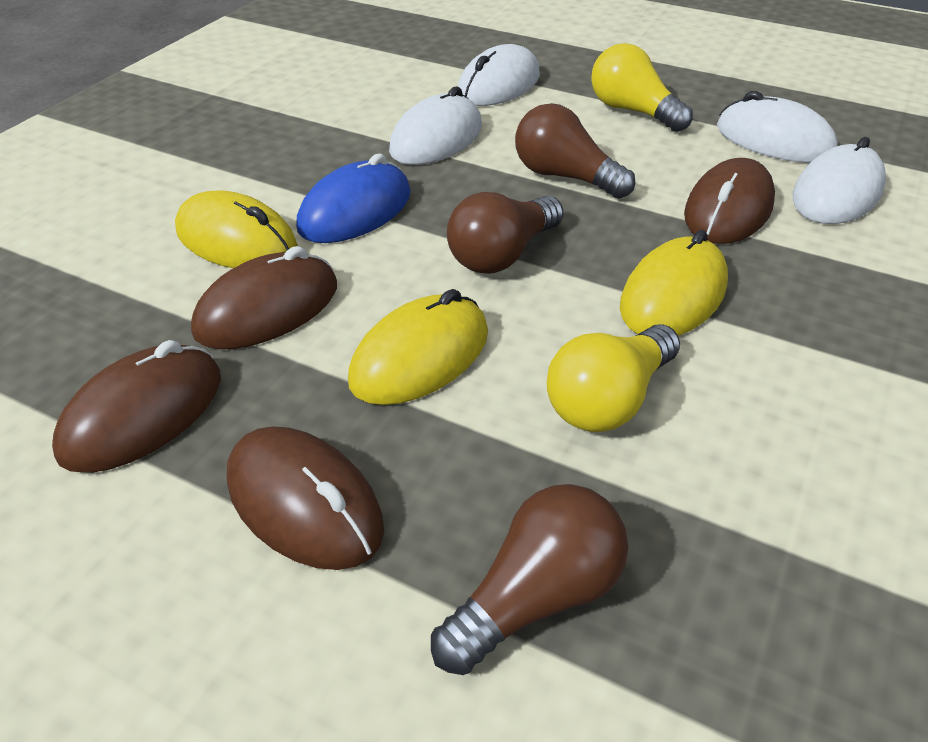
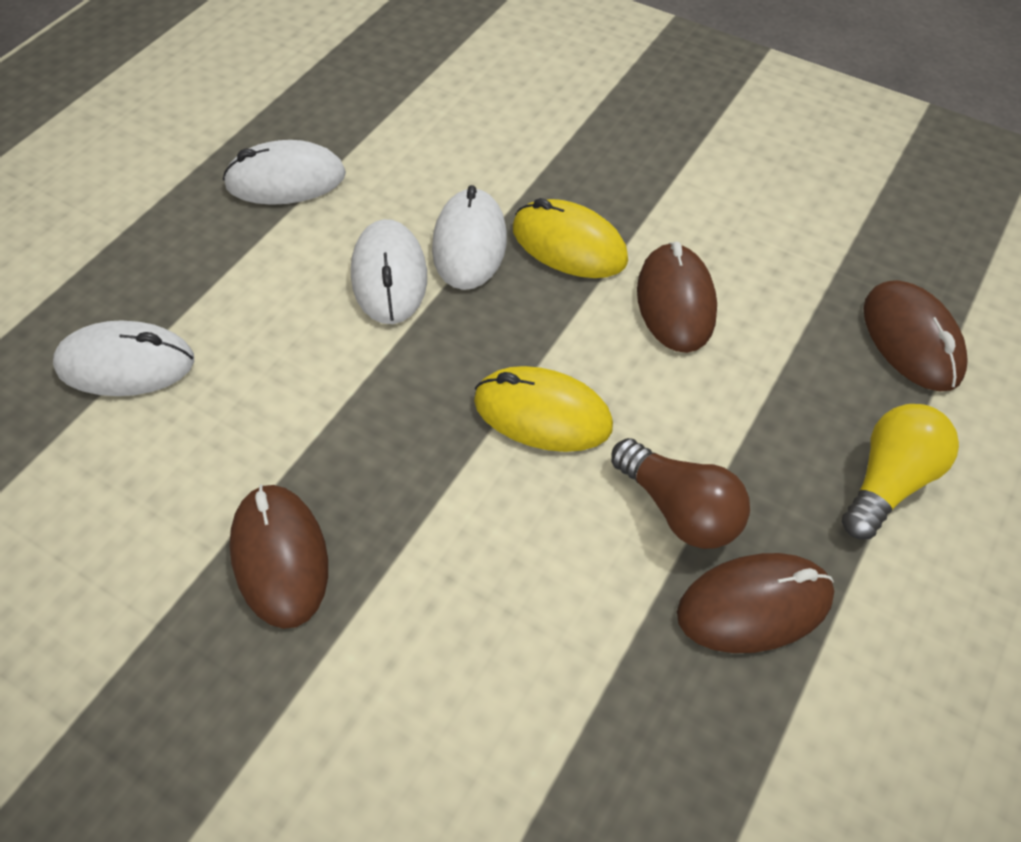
blue mouse: 1 -> 0
brown light bulb: 3 -> 1
yellow light bulb: 2 -> 1
yellow mouse: 3 -> 2

